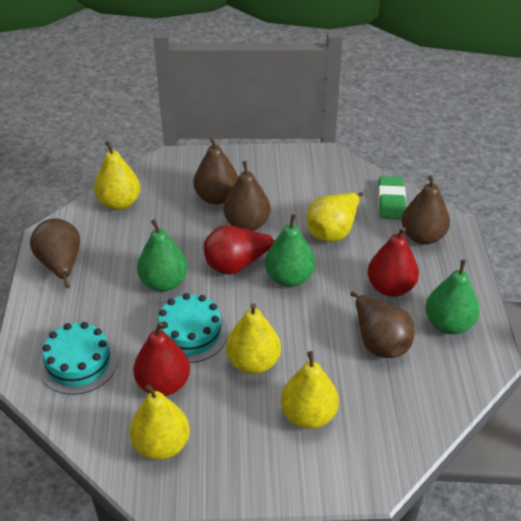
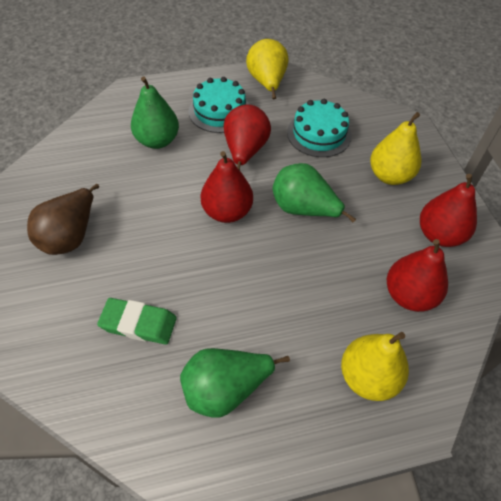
brown pear: 5 -> 1
red pear: 3 -> 4
yellow pear: 5 -> 3

